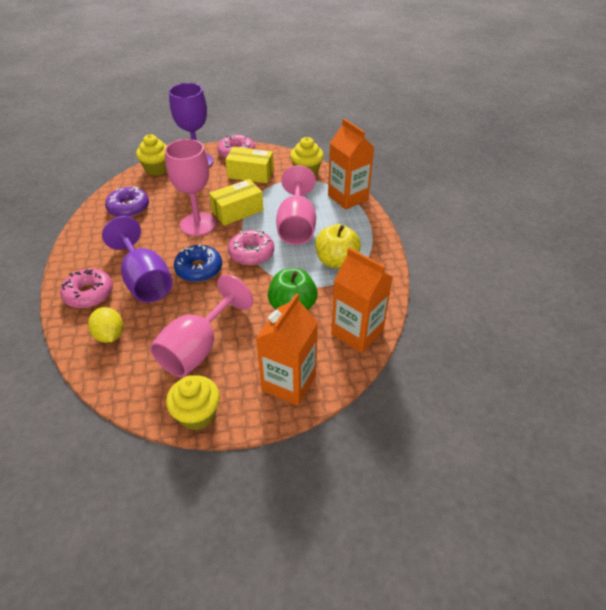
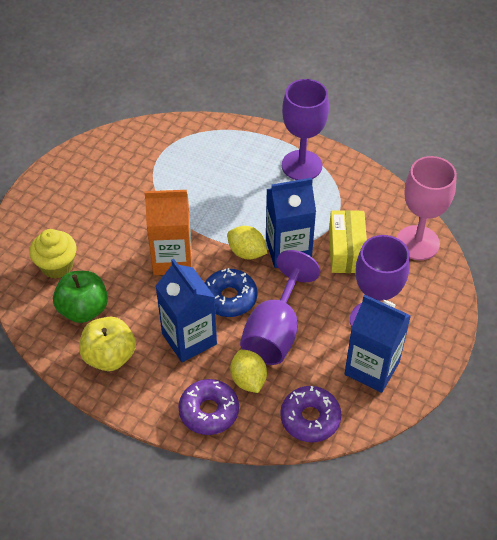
blue carton: 0 -> 3
orange carton: 3 -> 1
pink donut: 3 -> 0
pink goblet: 3 -> 1
purple donut: 1 -> 2
purple goblet: 2 -> 3
yellow box: 2 -> 1
yellow cupcake: 3 -> 1
yellow lemon: 1 -> 2

